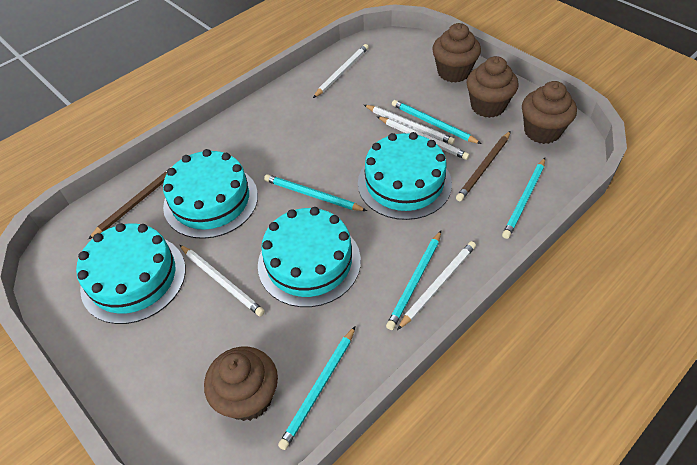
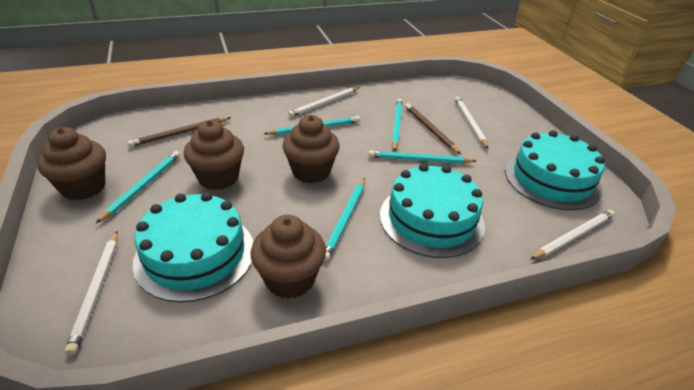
turquoise cake: 4 -> 3
white pencil: 5 -> 4

